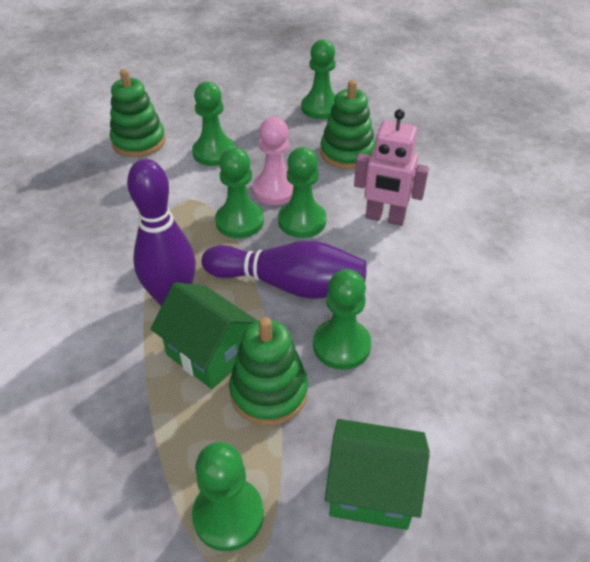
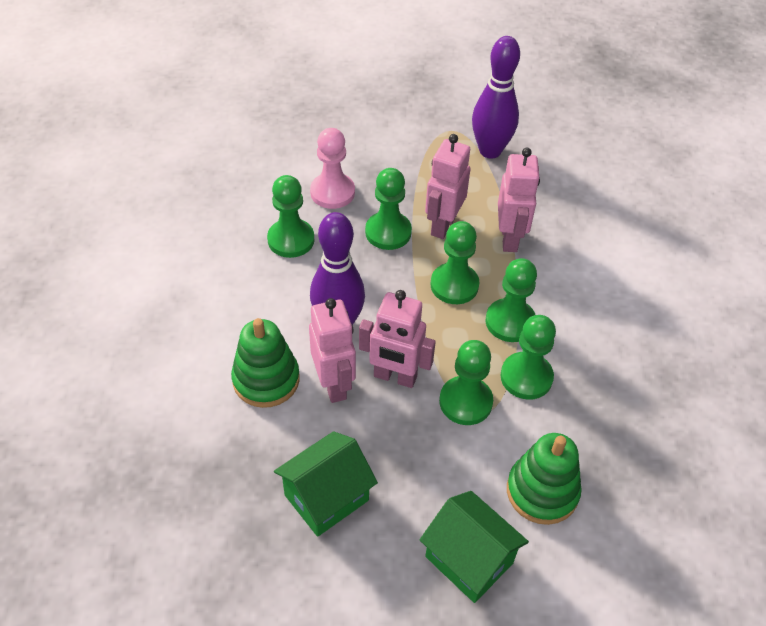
green stacking toy: 3 -> 2
pink robot: 1 -> 4

